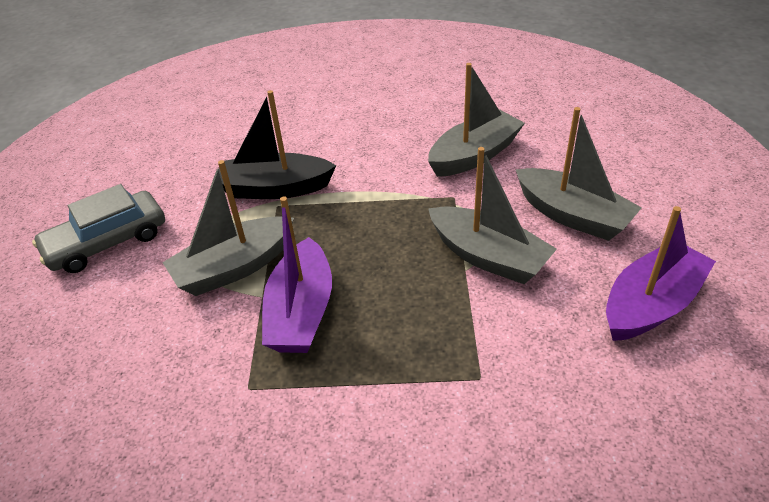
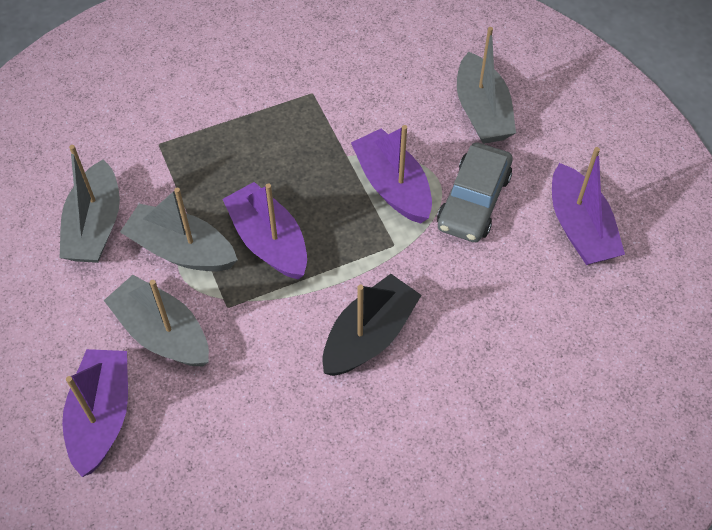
purple boat: 2 -> 4

